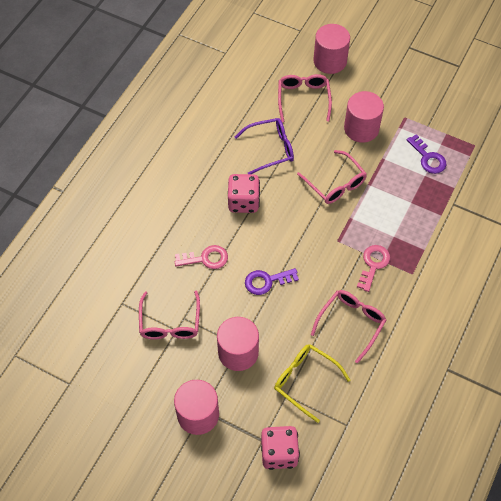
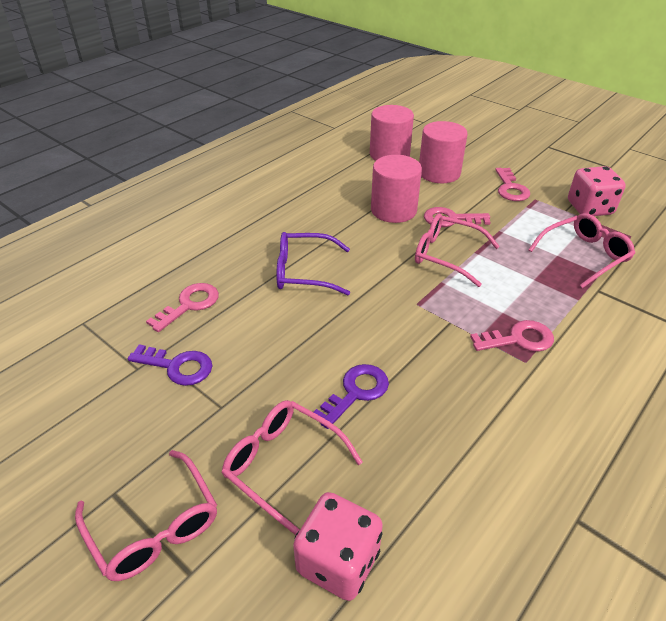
pink cylinder: 4 -> 3
pink key: 2 -> 4
yellow glasses: 1 -> 0

